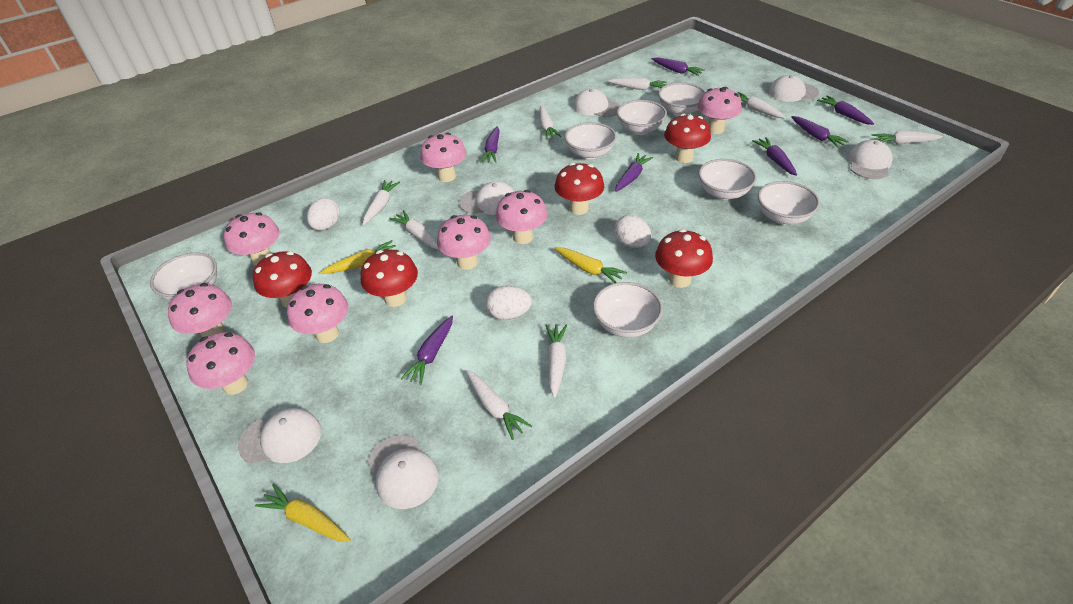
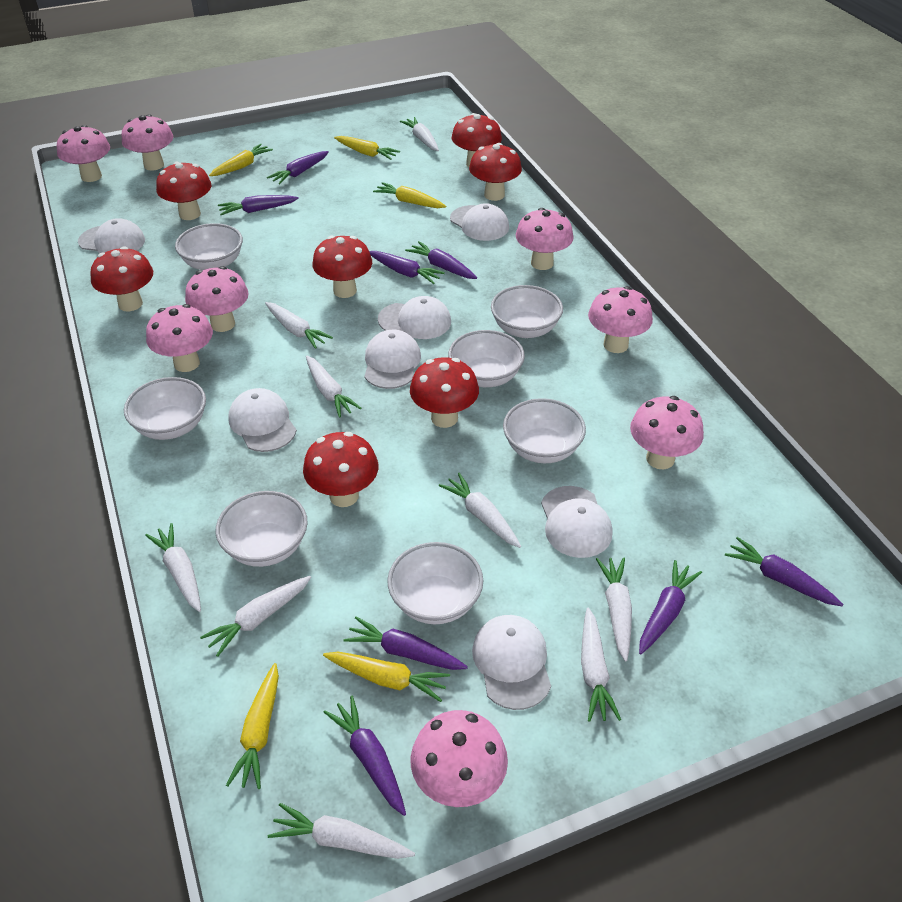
purple carrot: 7 -> 8
red mushroom: 5 -> 7
white cap: 6 -> 7
white carrot: 8 -> 9
white egg: 3 -> 0
yellow carrot: 3 -> 5

